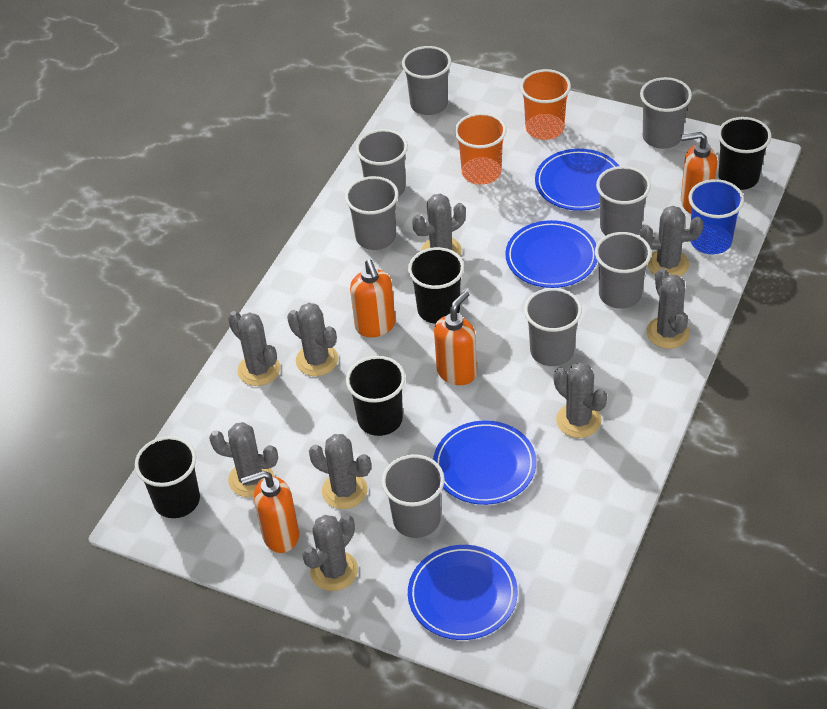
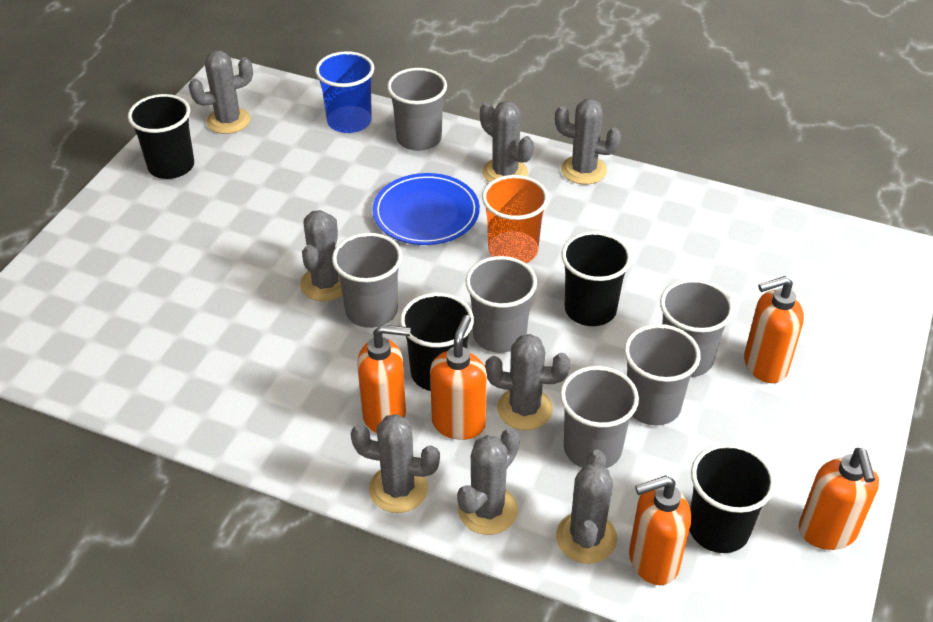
blue plate: 4 -> 1
grey cactus: 9 -> 8
grey cup: 8 -> 6
orange cup: 2 -> 1
orange soap dispenser: 4 -> 5

